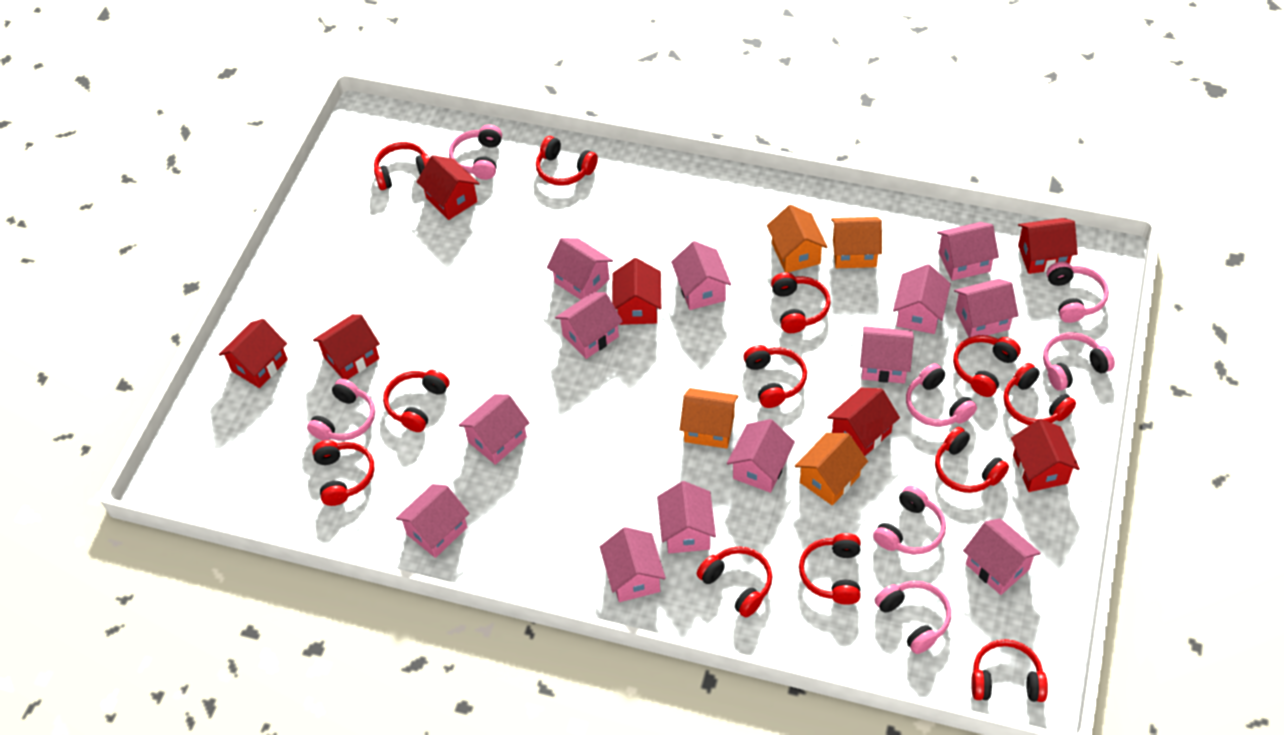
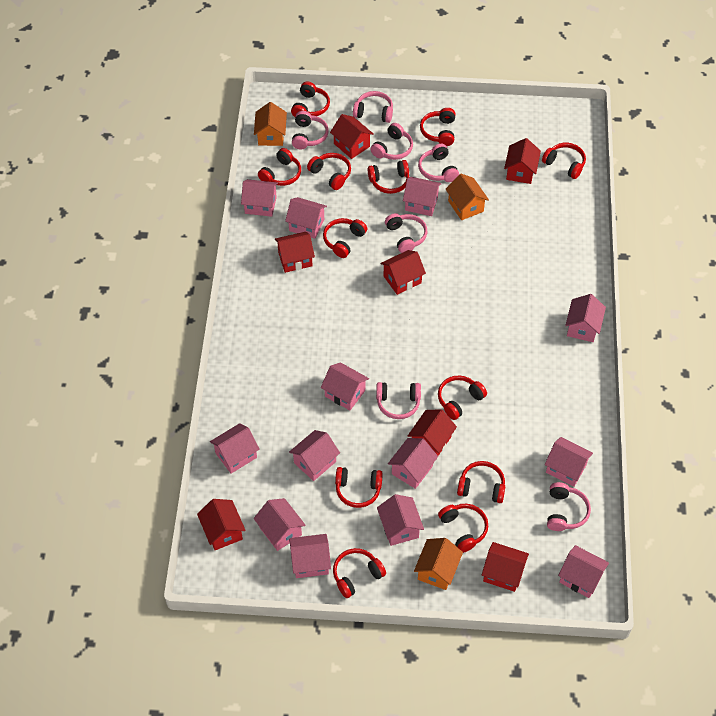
orange house: 4 -> 3

